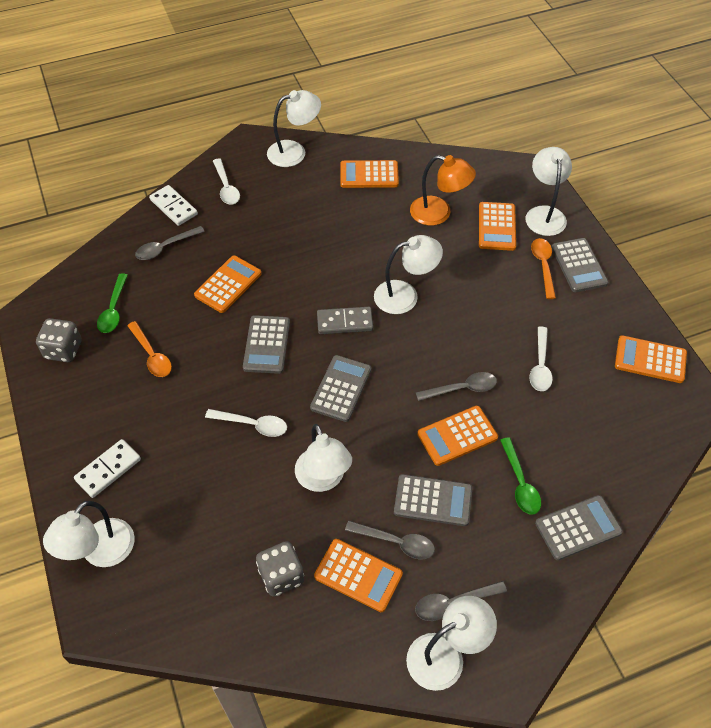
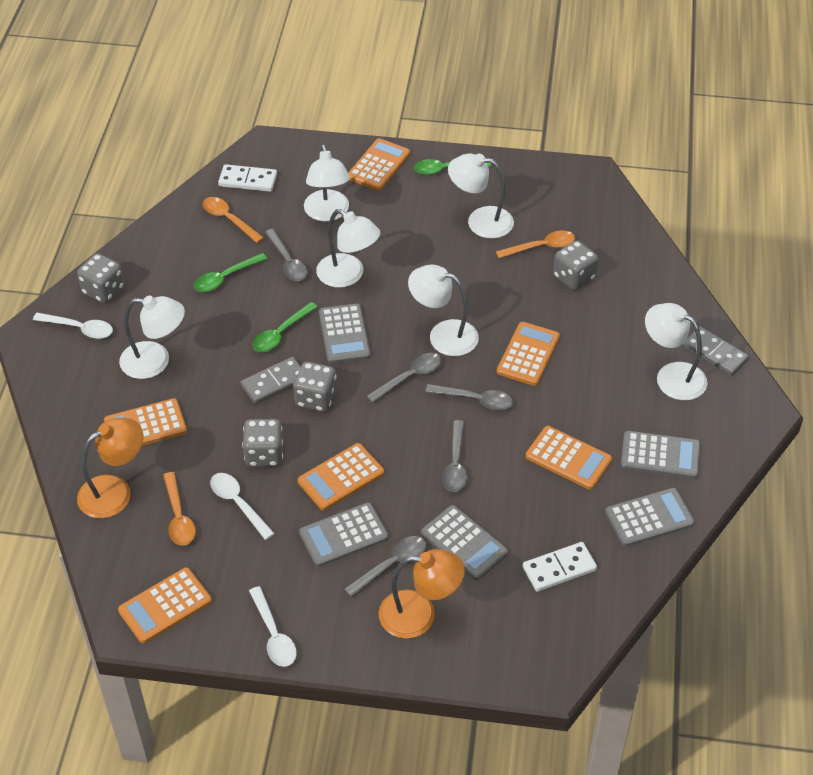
green spoon: 2 -> 3
grey dice: 2 -> 4
grey domino: 1 -> 2
grey spoon: 4 -> 5
orange lamp: 1 -> 2
orange spoon: 2 -> 3

